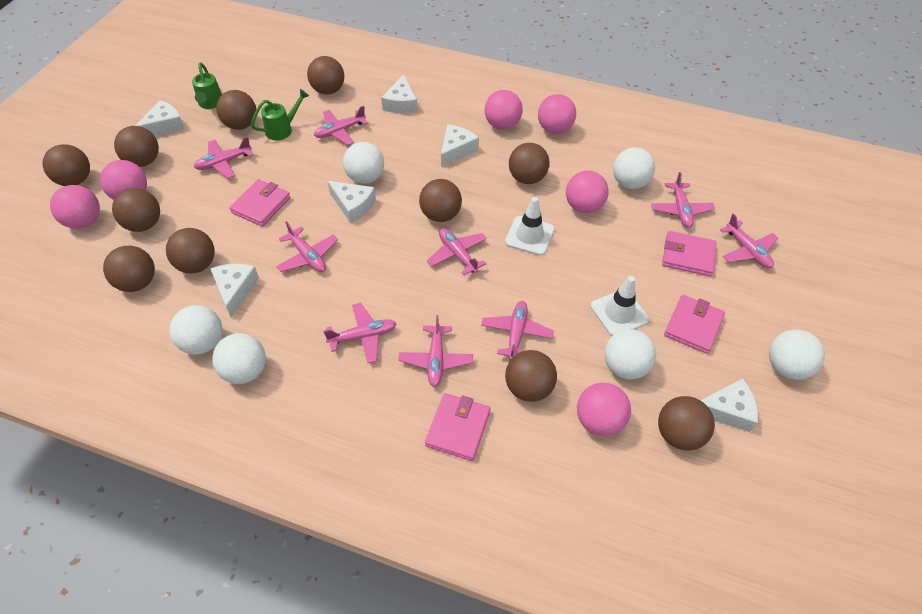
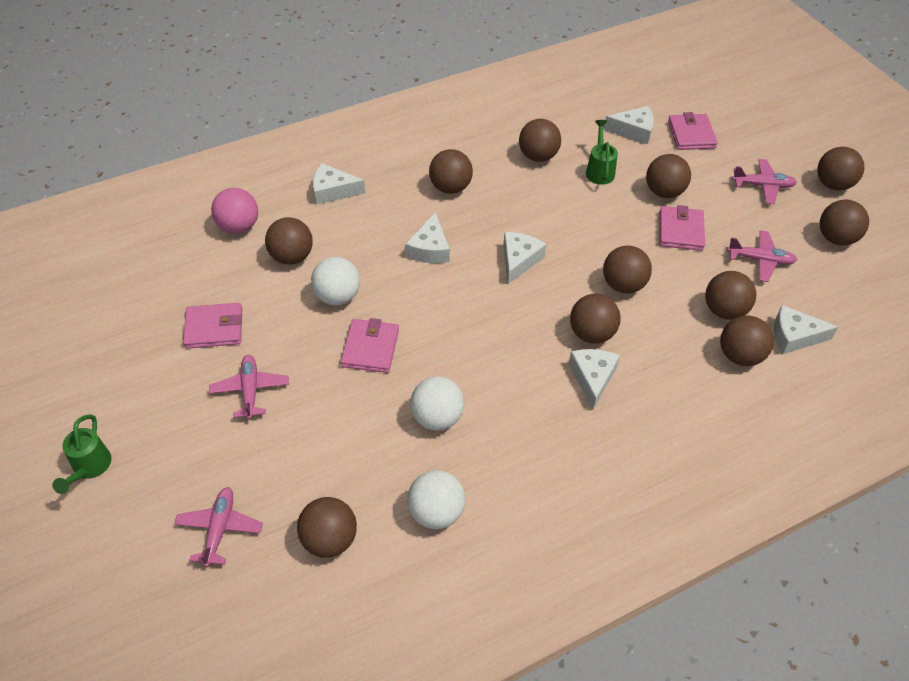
pink ball: 6 -> 1
pink plane: 9 -> 4
white ball: 6 -> 3
white traffic cone: 2 -> 0

